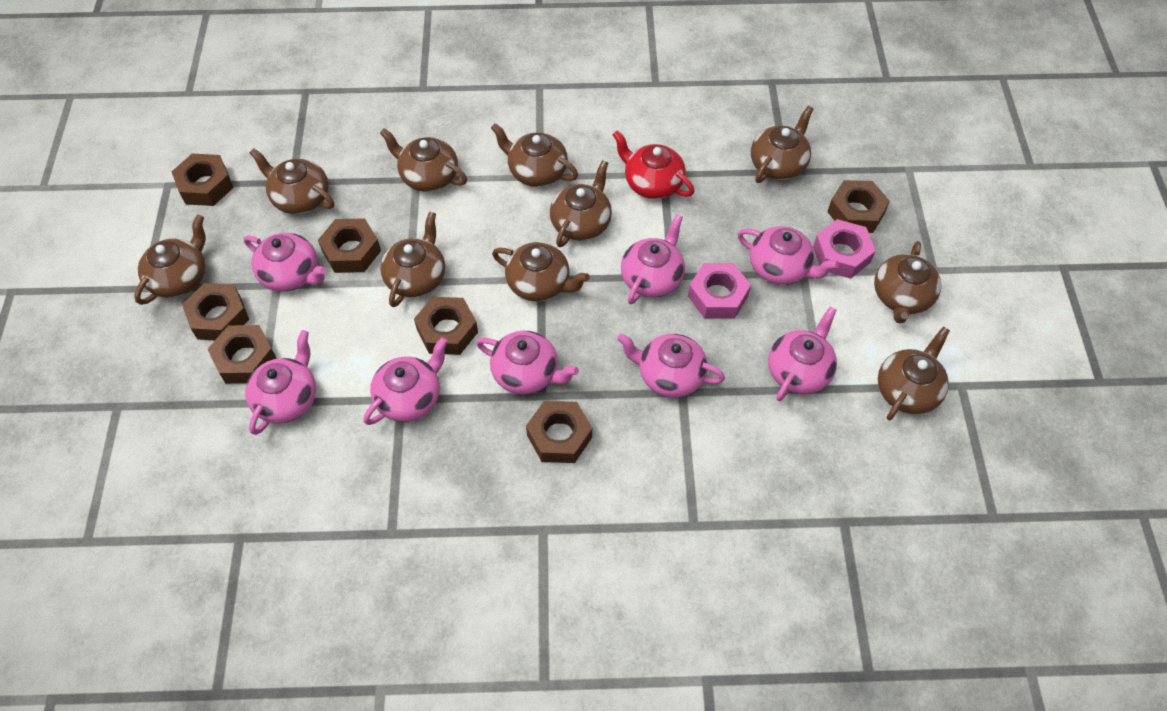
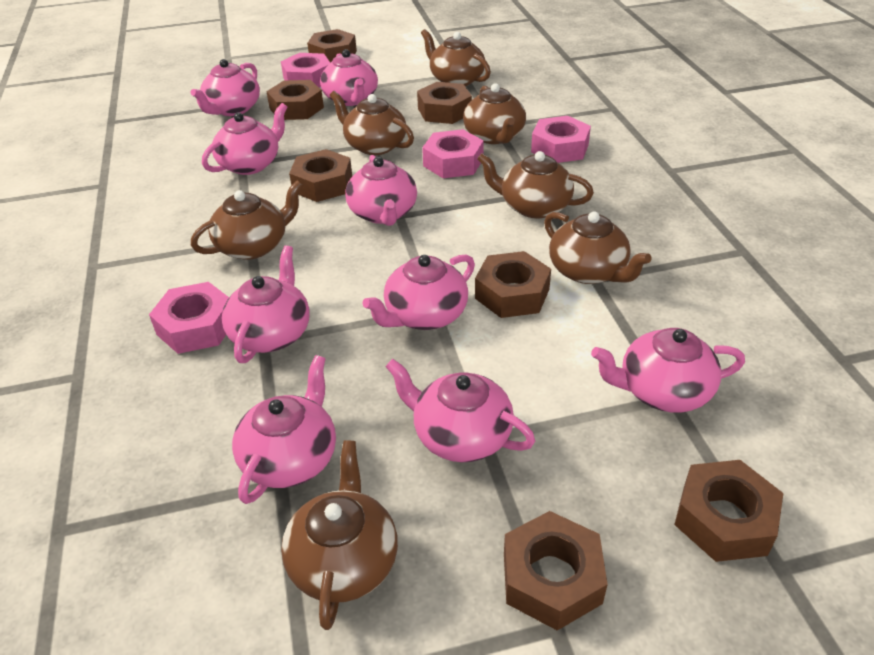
brown teapot: 10 -> 7
pink nut: 2 -> 4
pink teapot: 8 -> 9
red teapot: 1 -> 0

